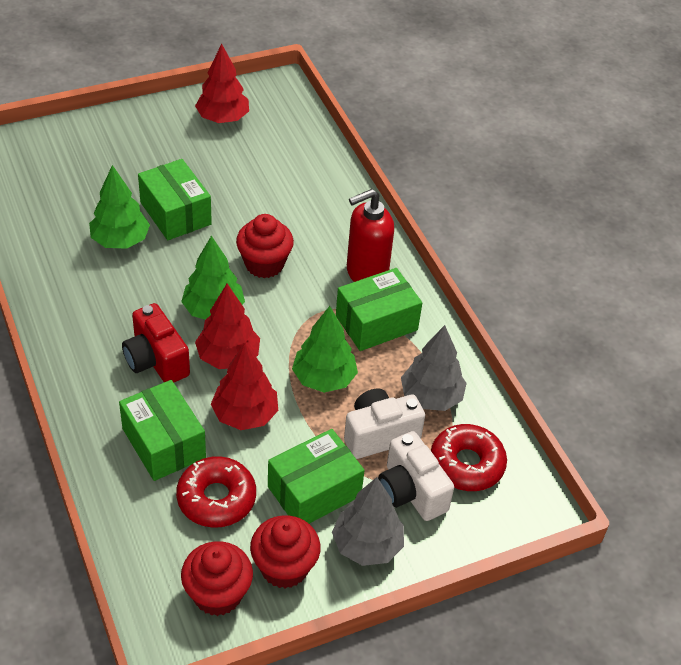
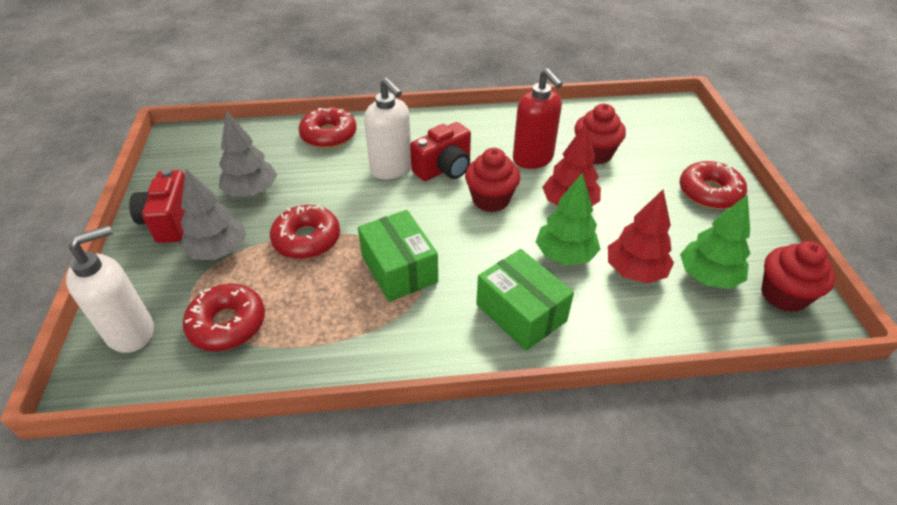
green box: 4 -> 2
green tree: 3 -> 2
red camera: 1 -> 2
red donut: 2 -> 4
red tree: 3 -> 2
white camera: 2 -> 0
white soap dispenser: 0 -> 2

